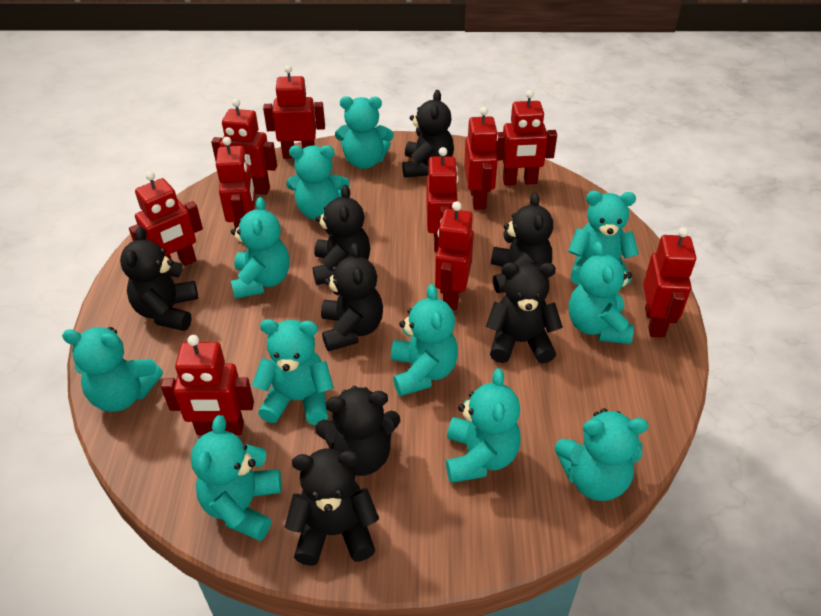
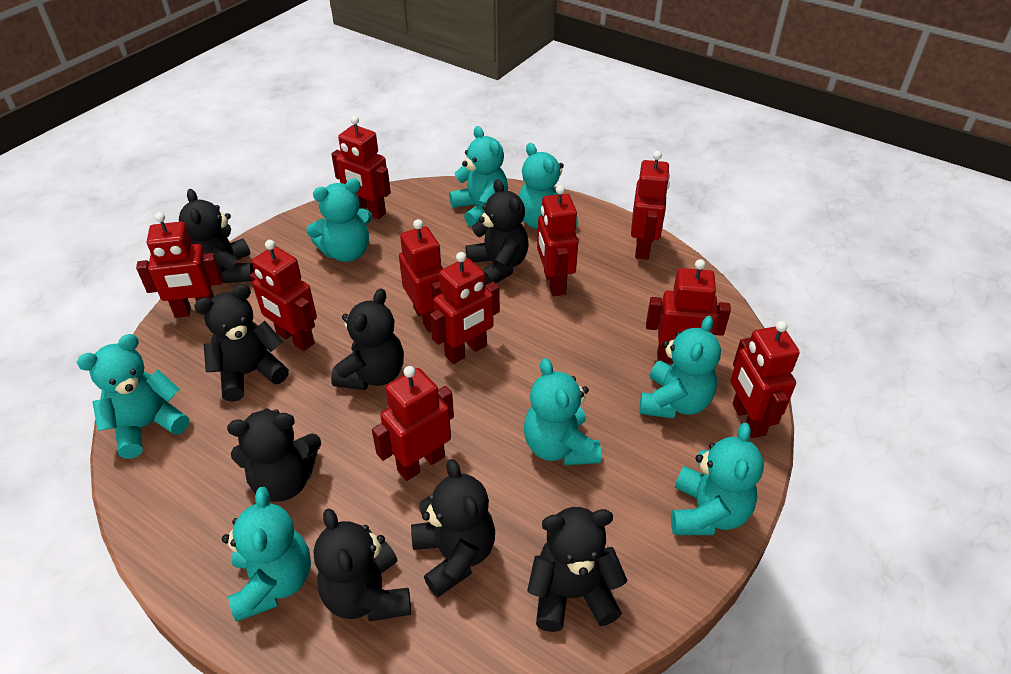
turquoise teddy bear: 11 -> 8

